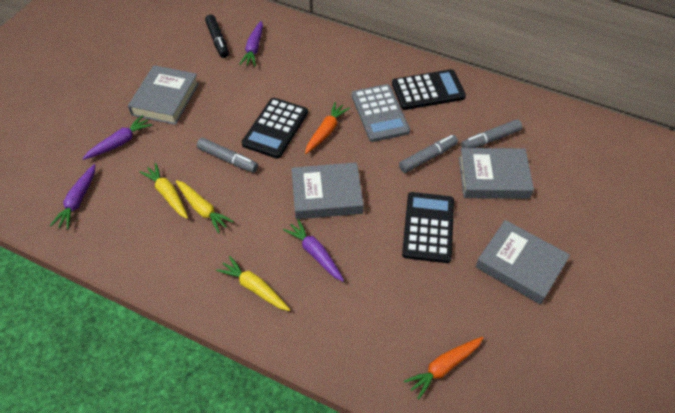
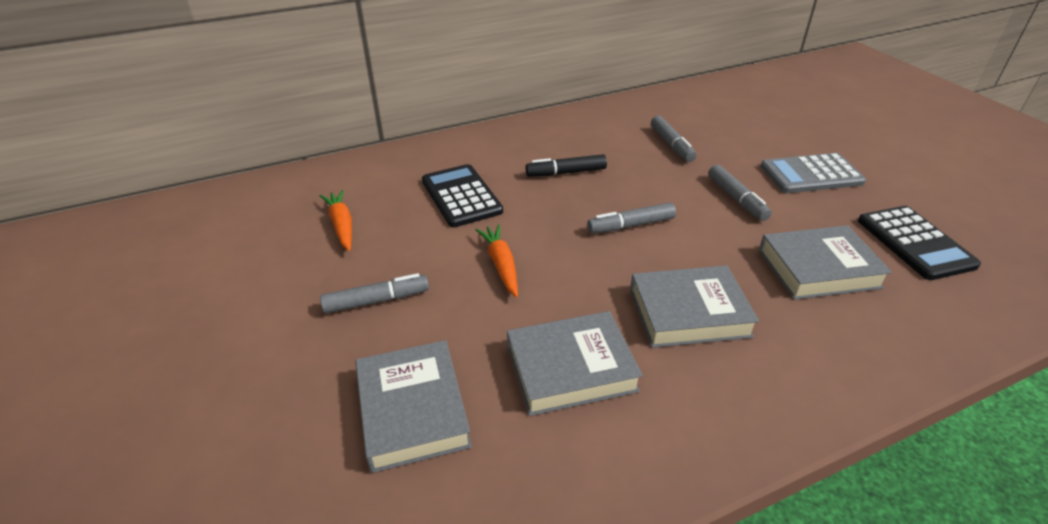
black calculator: 3 -> 2
grey marker: 3 -> 4
purple carrot: 4 -> 0
yellow carrot: 3 -> 0

